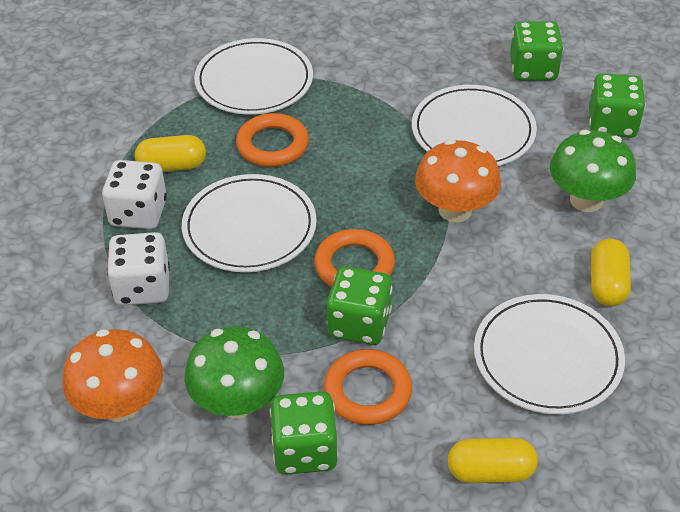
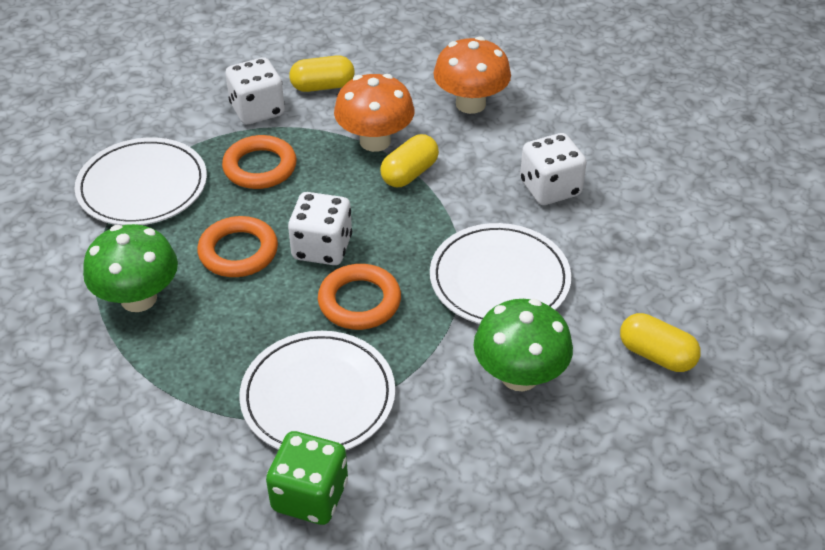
green dice: 4 -> 1
white dice: 2 -> 3
white plate: 4 -> 3

